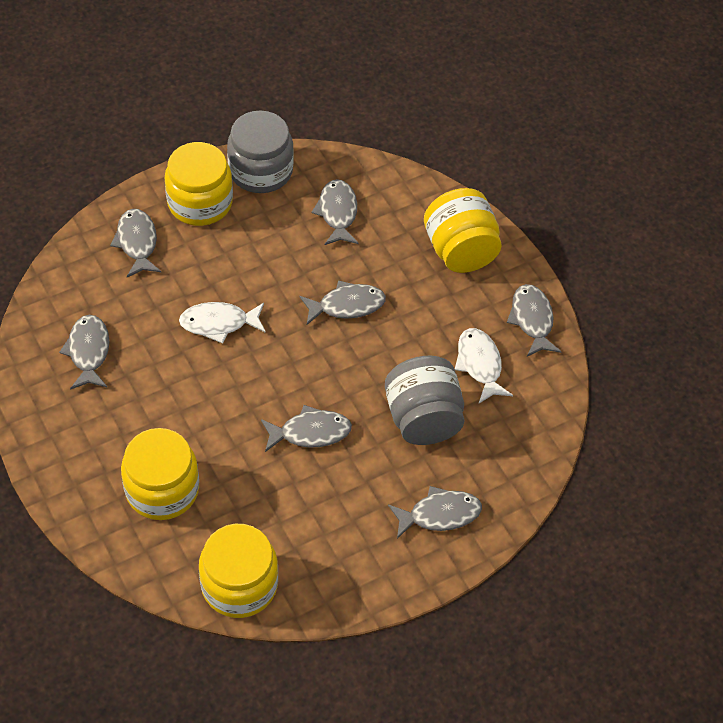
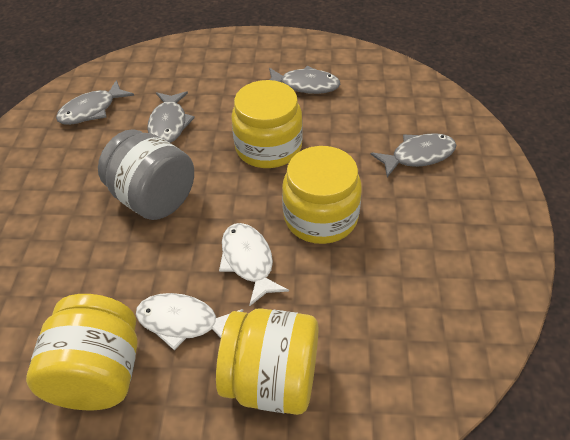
grey fish: 7 -> 4
grey jar: 2 -> 1

